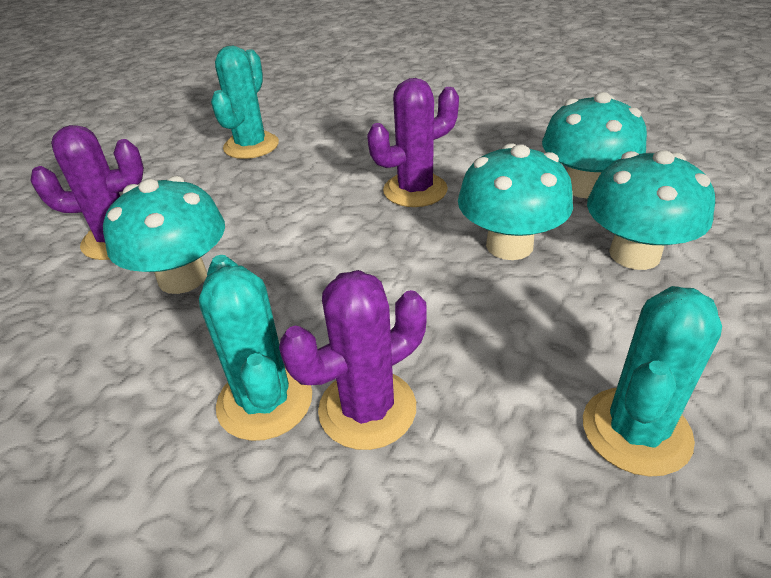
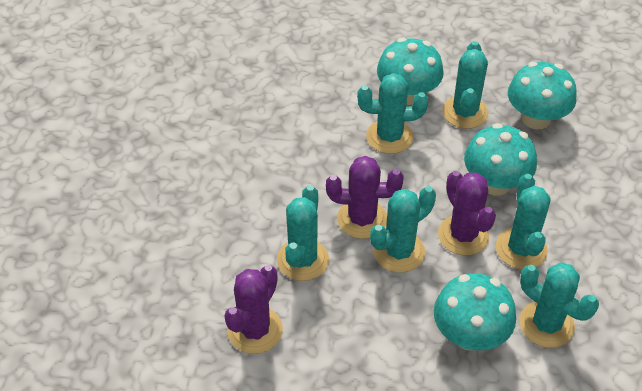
turquoise cactus: 3 -> 6

